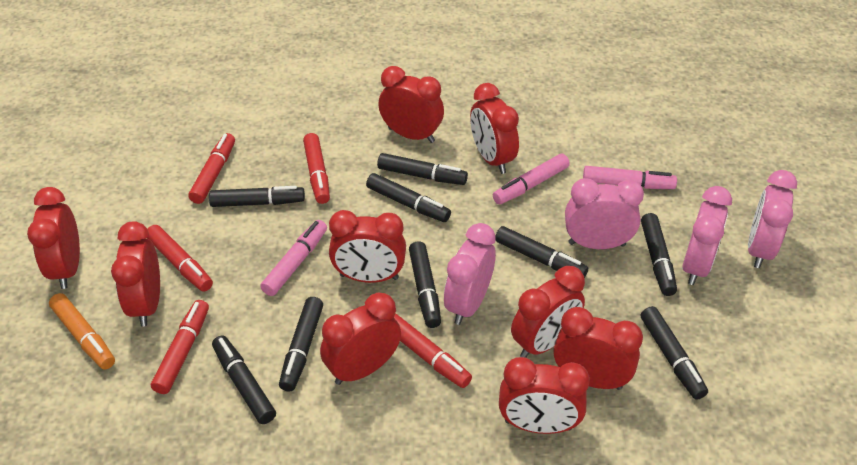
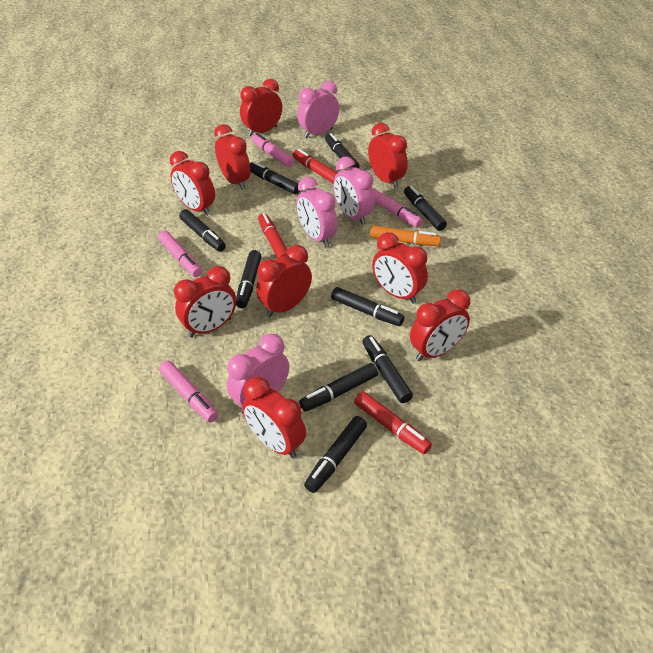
pink marker: 3 -> 4
red marker: 5 -> 3

